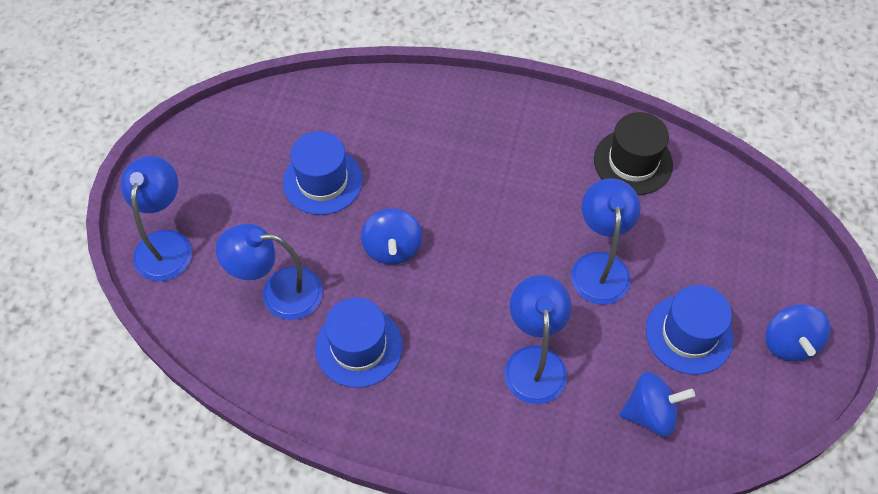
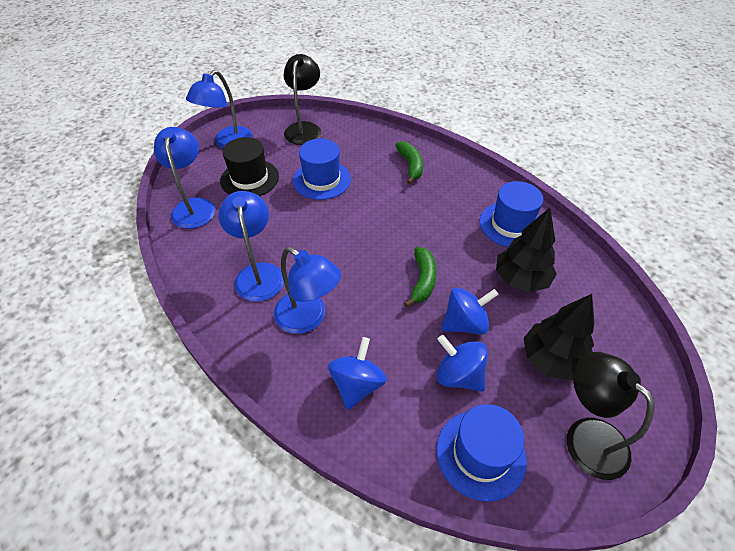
black lamp: 0 -> 2
black tree: 0 -> 2
green banana: 0 -> 2

